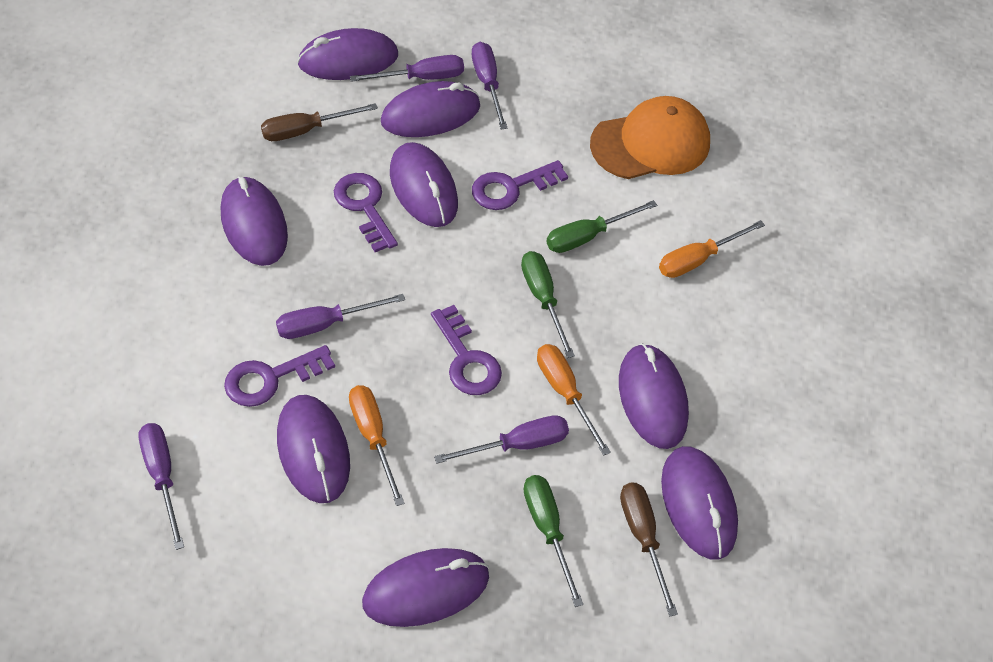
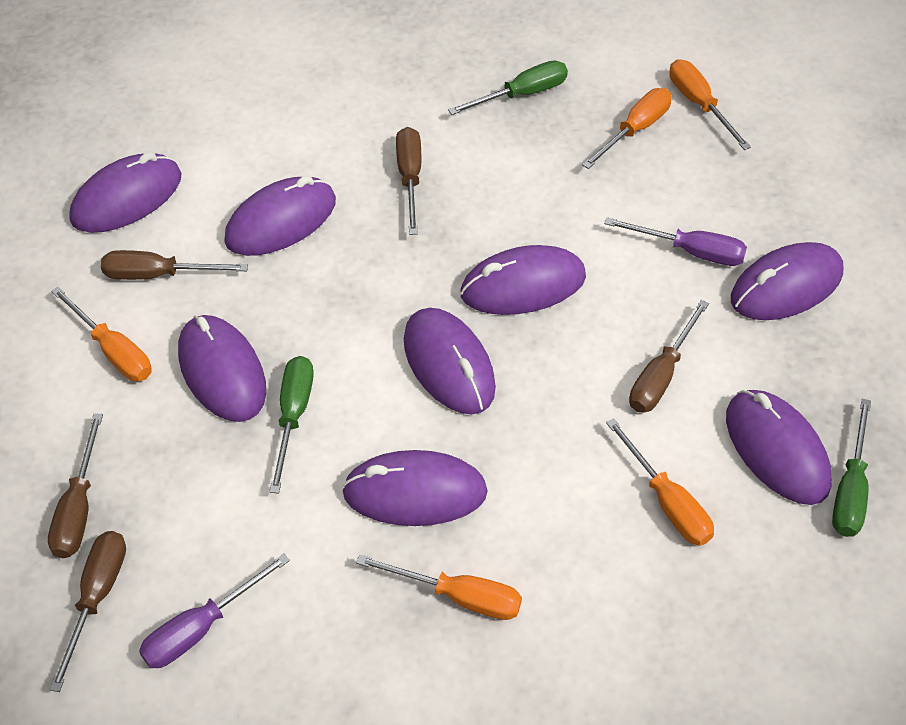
brown screwdriver: 2 -> 5
orange cap: 1 -> 0
orange screwdriver: 3 -> 5
purple key: 4 -> 0
purple screwdriver: 5 -> 2

